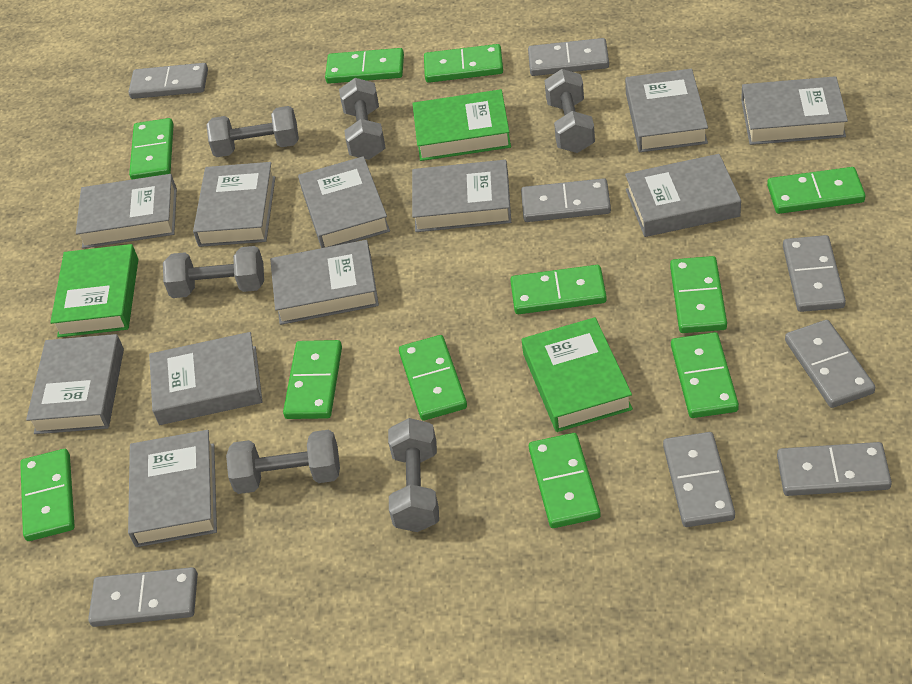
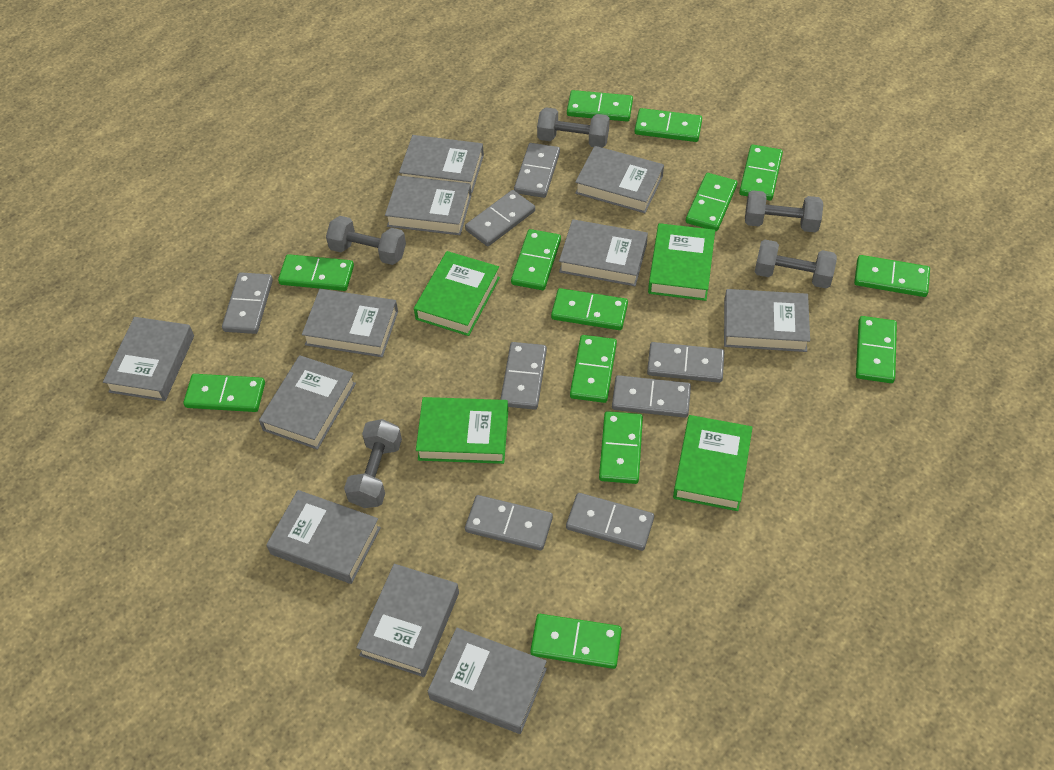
green book: 3 -> 4
green domino: 11 -> 13
grey dumbbell: 6 -> 5

